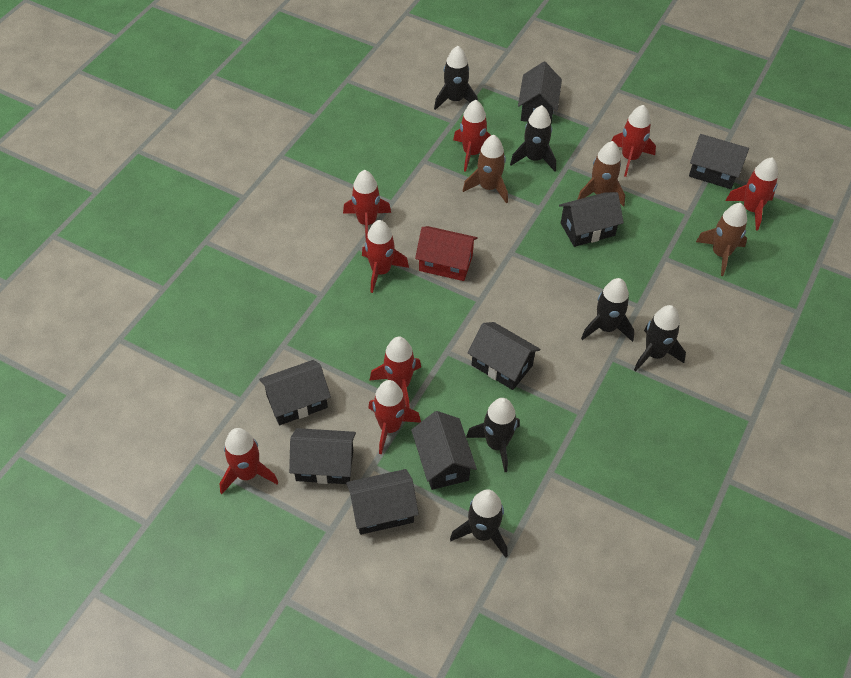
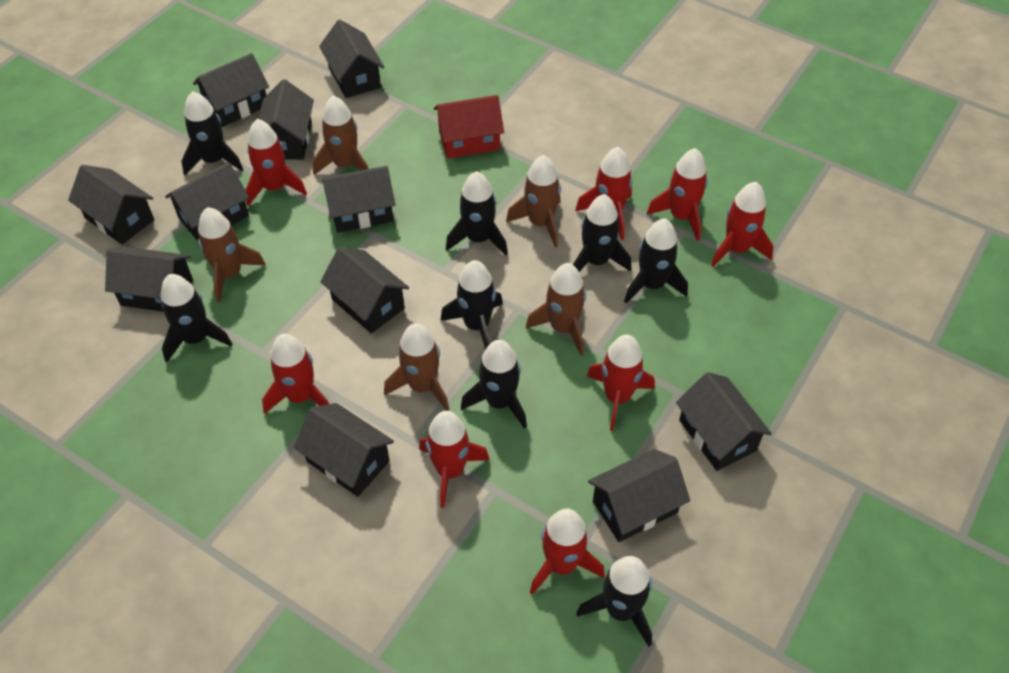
black house: 8 -> 11
black rocket: 6 -> 8
brown rocket: 3 -> 5

